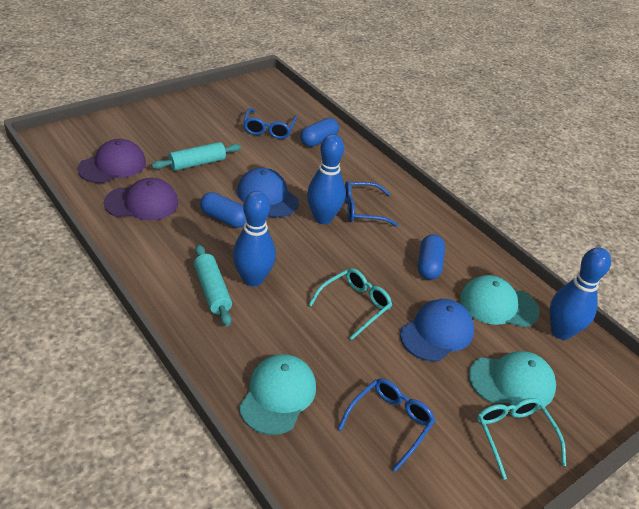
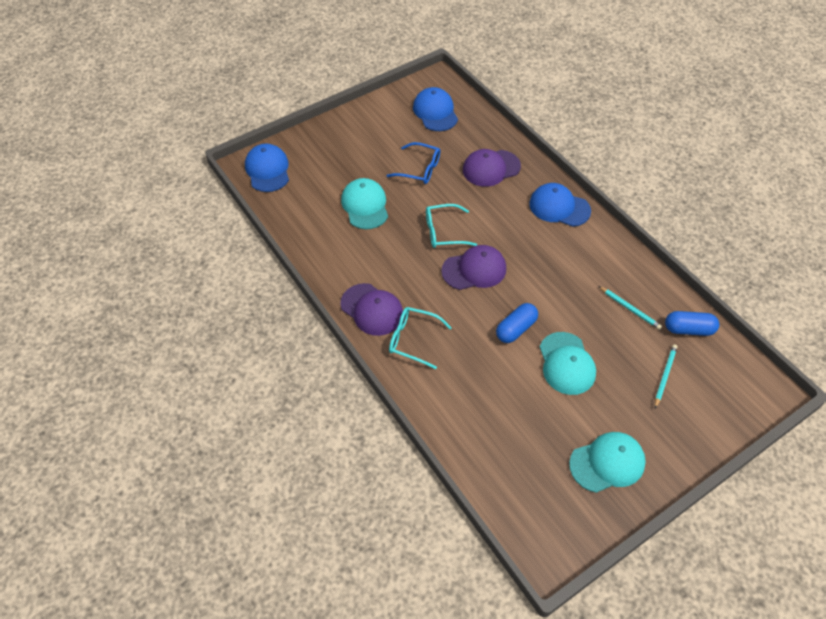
blue bowling pin: 3 -> 0
blue cap: 2 -> 3
blue capsule: 3 -> 2
blue glasses: 3 -> 1
purple cap: 2 -> 3
turquoise pencil: 0 -> 2
turquoise rolling pin: 2 -> 0

